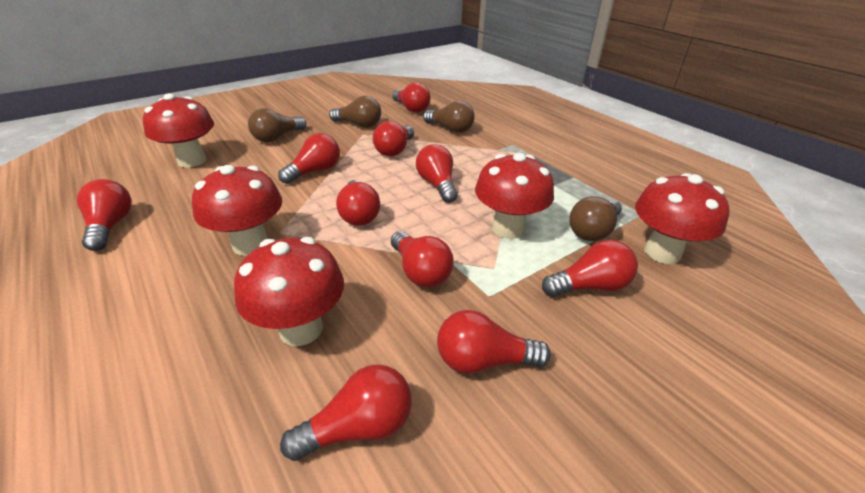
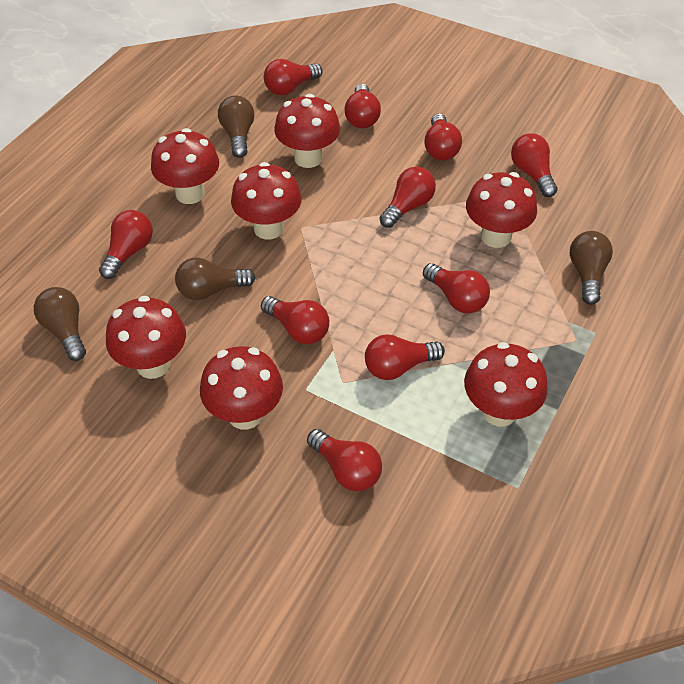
red mushroom: 5 -> 7

